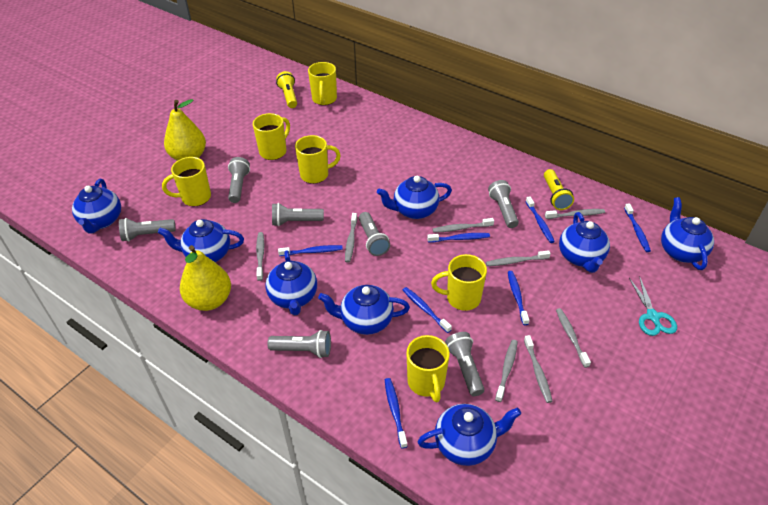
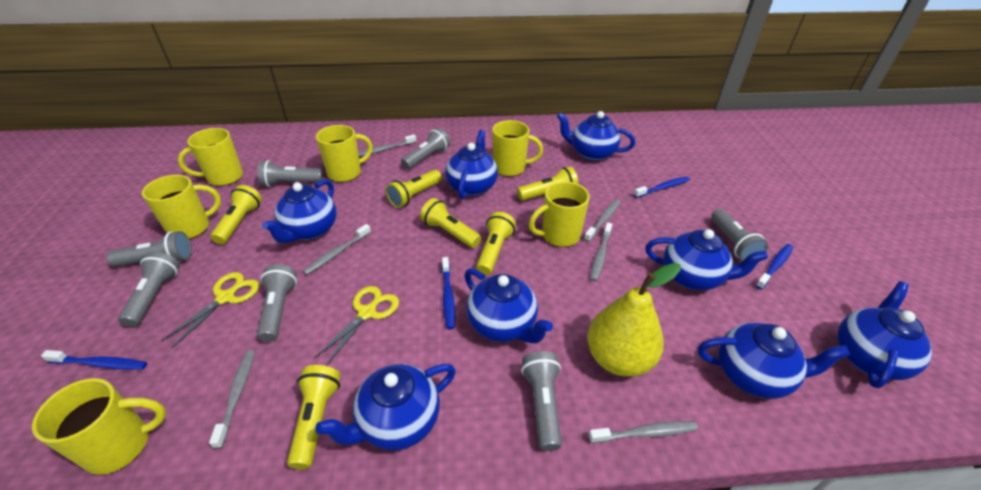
blue toothbrush: 7 -> 4
grey toothbrush: 8 -> 6
turquoise scissors: 1 -> 0
yellow flashlight: 2 -> 6
yellow pear: 2 -> 1
yellow scissors: 0 -> 2

